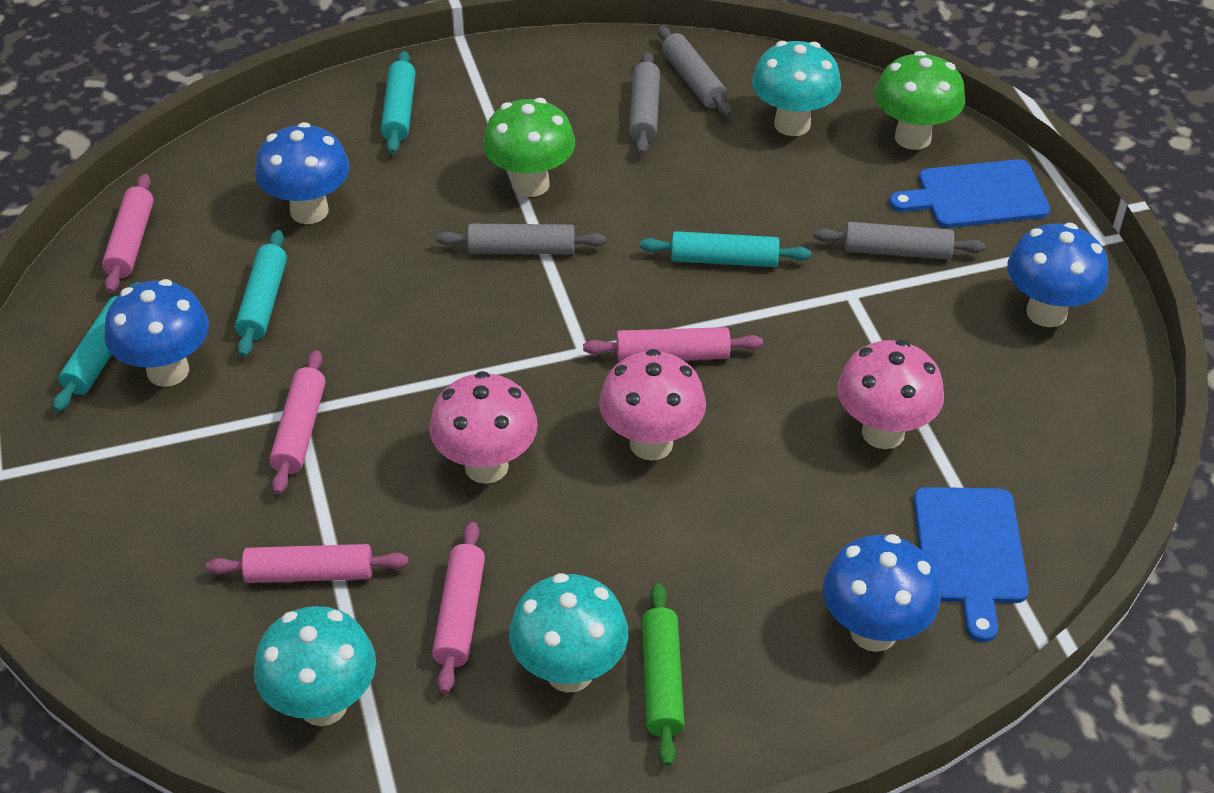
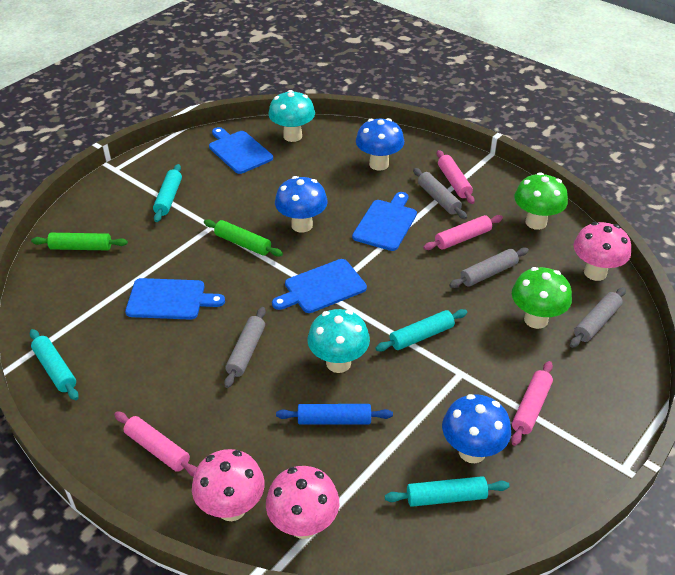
blue cutting board: 2 -> 4
blue mushroom: 4 -> 3
blue rolling pin: 0 -> 1
green rolling pin: 1 -> 2
pink rolling pin: 5 -> 4
turquoise mushroom: 3 -> 2

